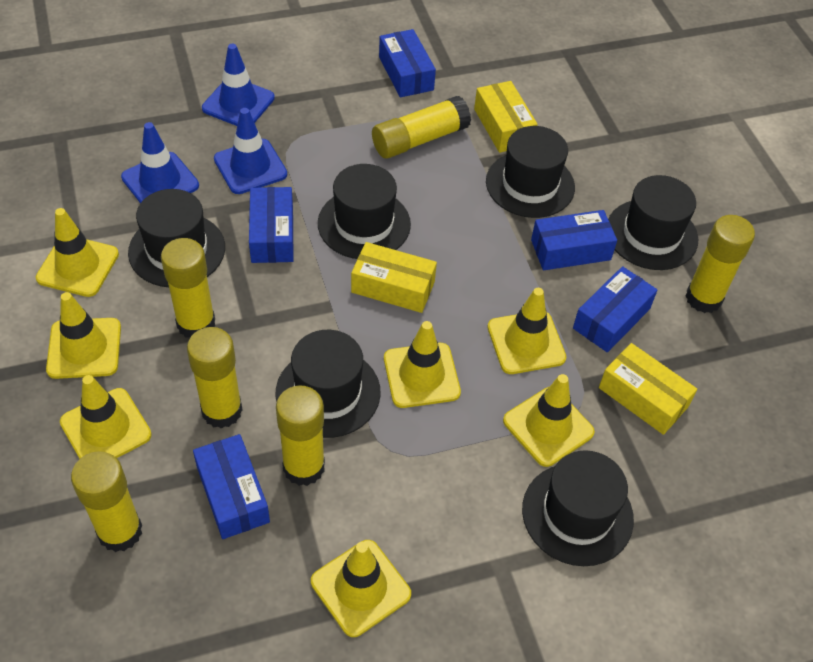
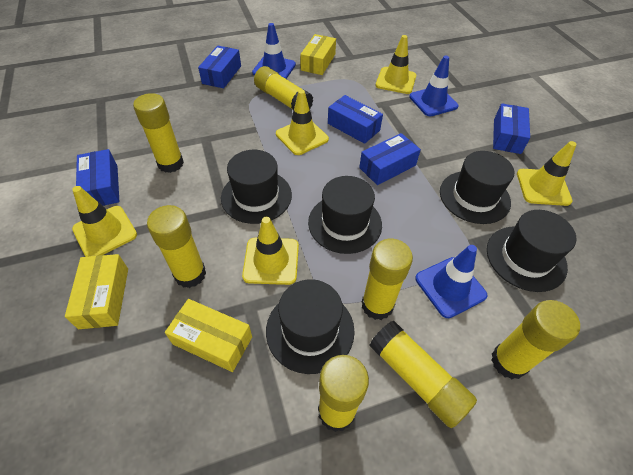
black hat: 6 -> 5
yellow glue stick: 6 -> 7
yellow traffic cone: 7 -> 5

